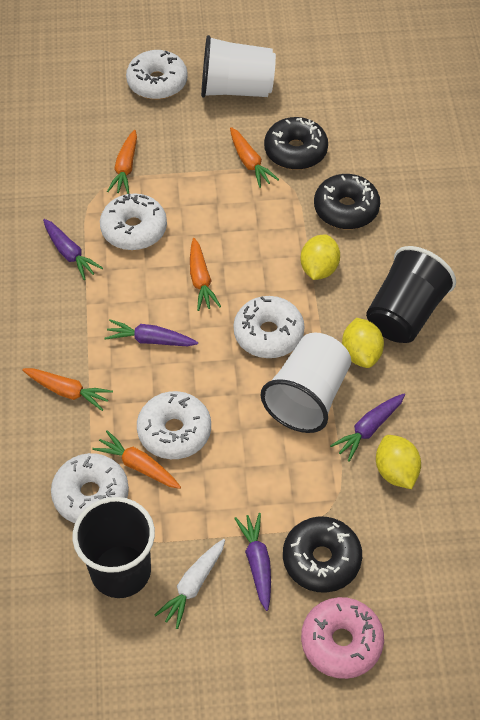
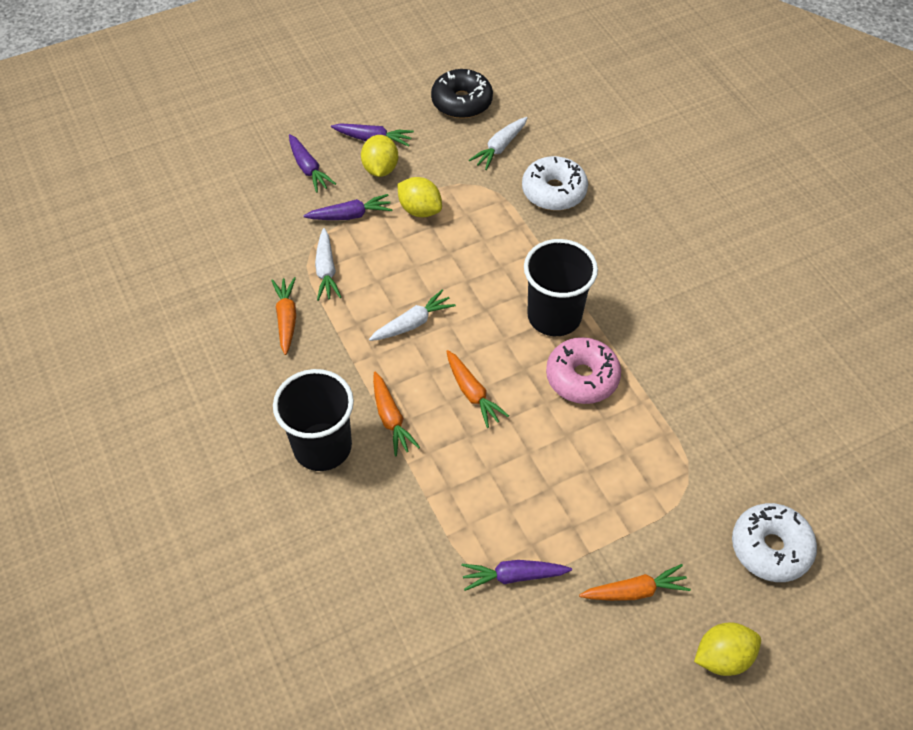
black donut: 3 -> 1
orange carrot: 5 -> 4
white carrot: 1 -> 3
white cup: 2 -> 0
white donut: 5 -> 2

